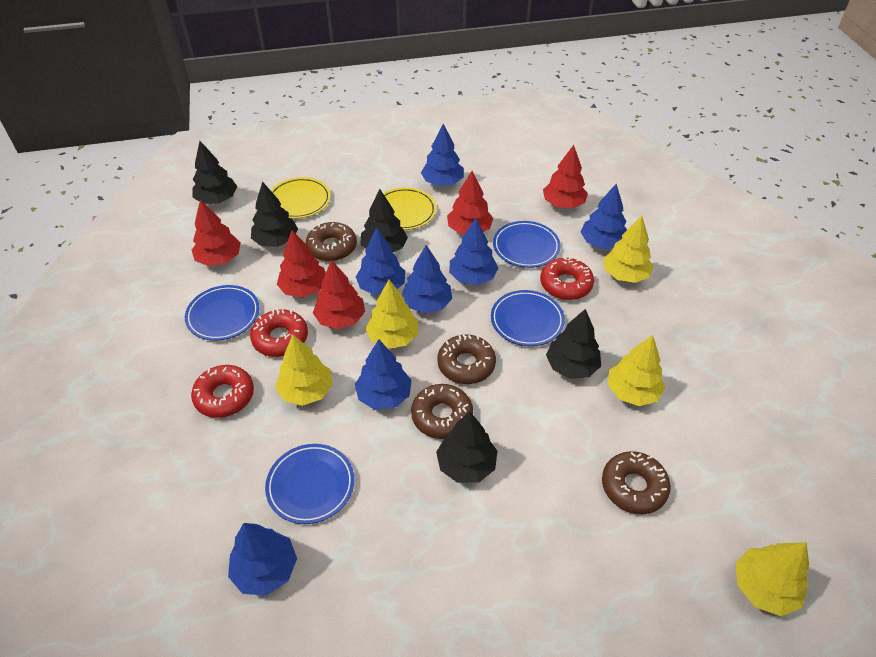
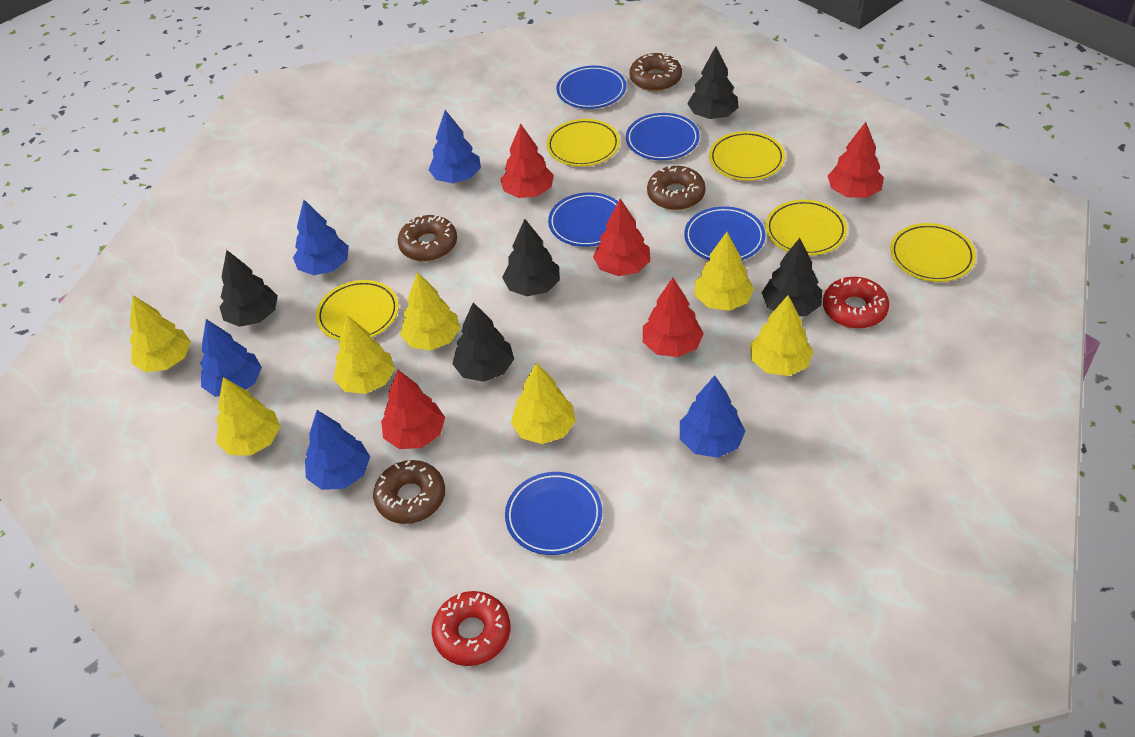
blue plate: 4 -> 5
blue tree: 7 -> 5
red donut: 3 -> 2
yellow plate: 2 -> 5
yellow tree: 5 -> 7

